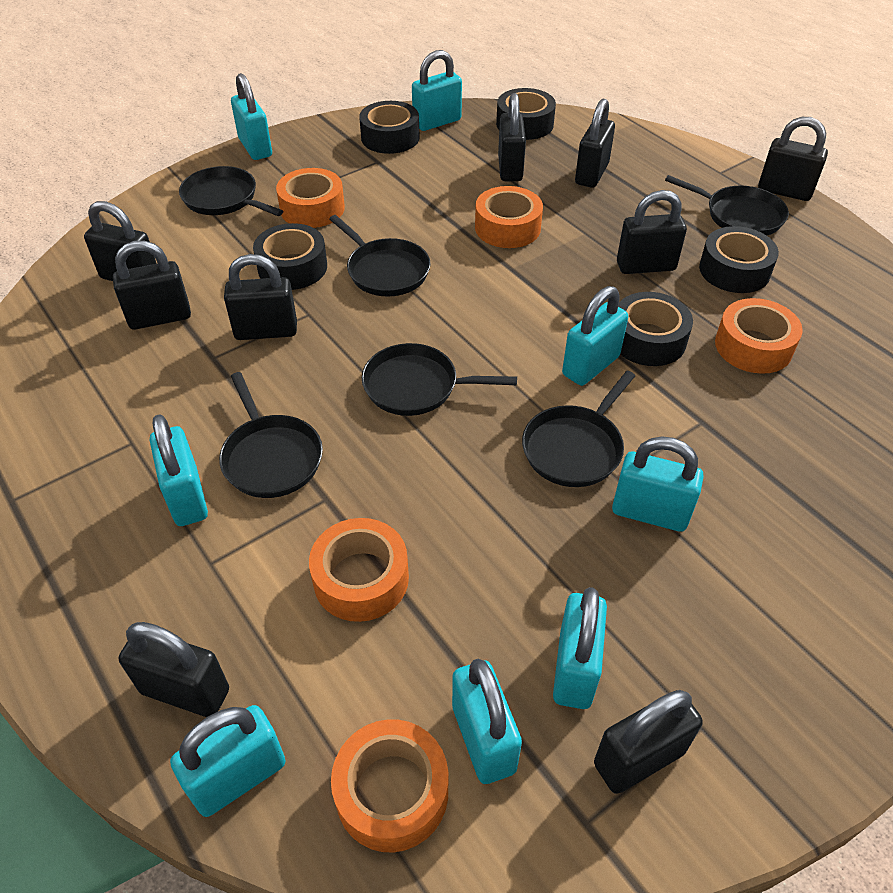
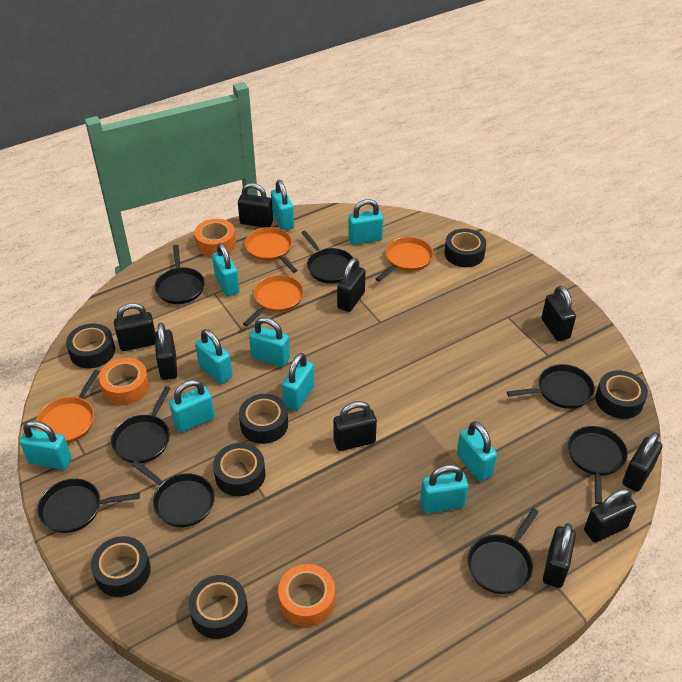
black pan: 6 -> 8
black tape: 5 -> 7
orange pan: 0 -> 4
orange tape: 5 -> 3
turquoise padlock: 8 -> 10

